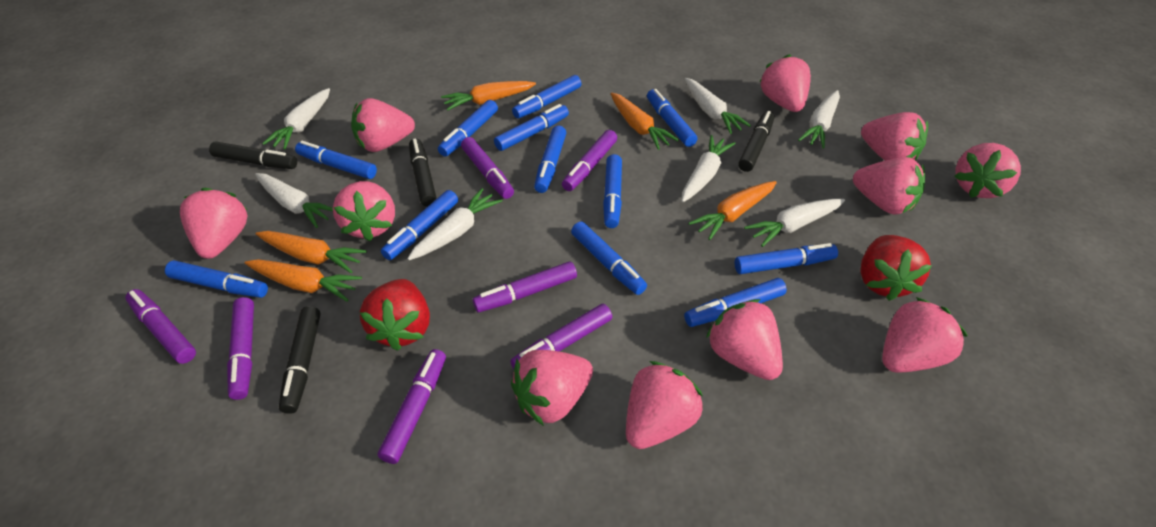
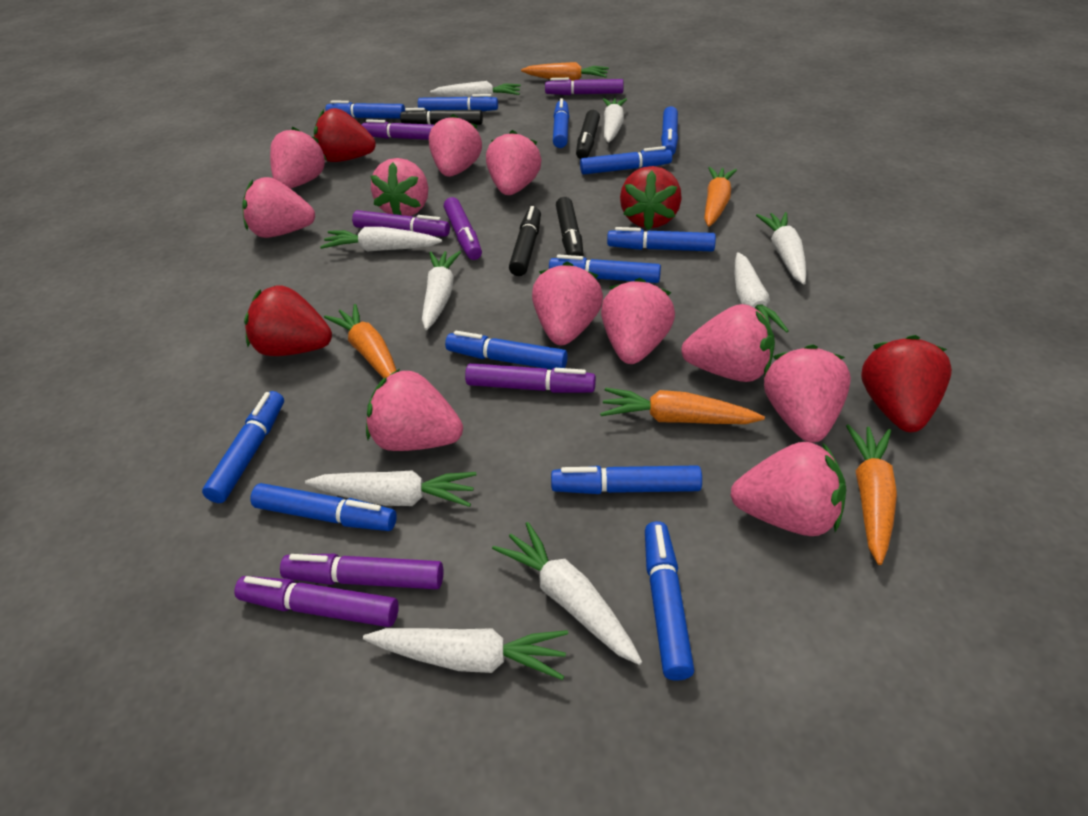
red strawberry: 2 -> 4
white carrot: 7 -> 9

